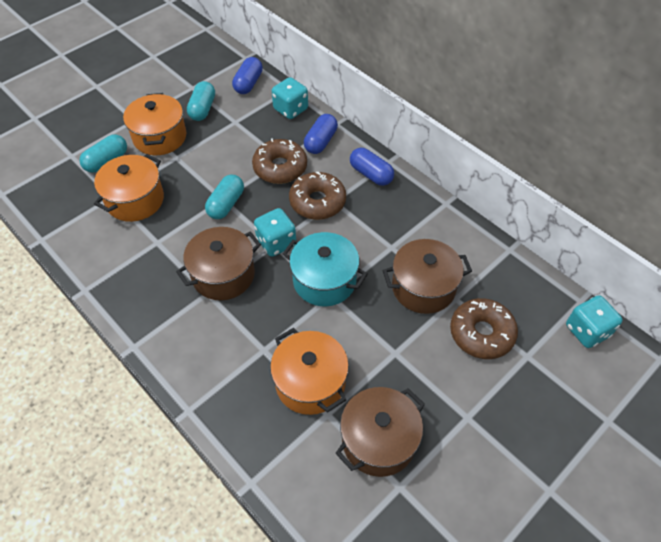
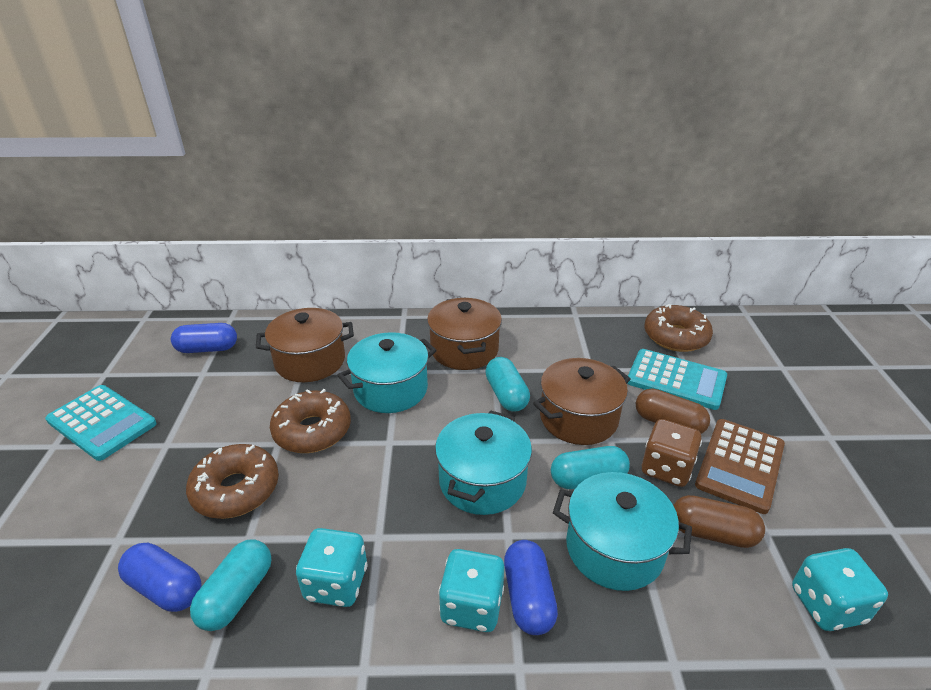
brown calculator: 0 -> 1
brown capsule: 0 -> 2
brown dice: 0 -> 1
orange pot: 3 -> 0
turquoise calculator: 0 -> 2
turquoise pot: 1 -> 3

